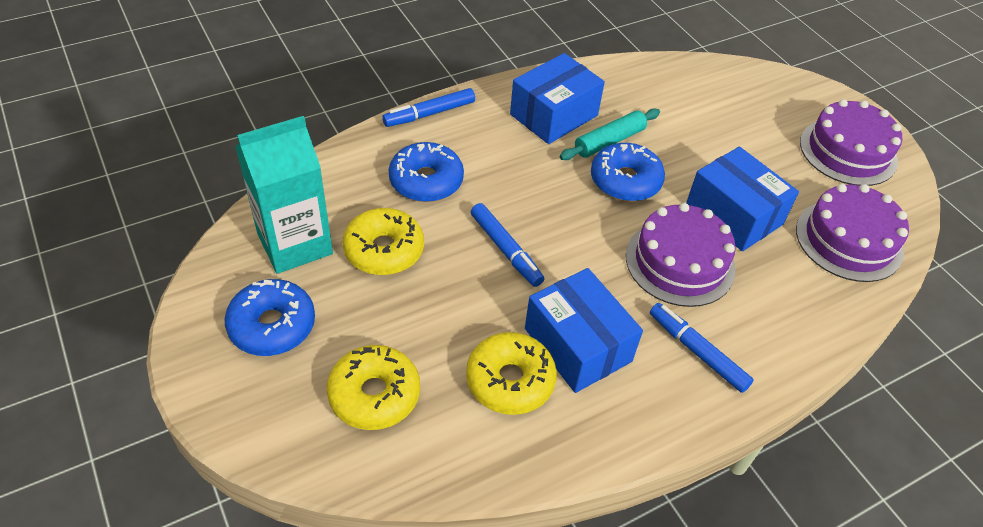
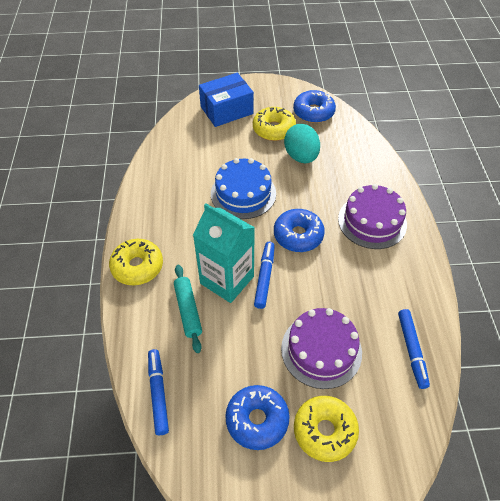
blue box: 3 -> 1
blue cake: 0 -> 1
purple cake: 3 -> 2
turquoise egg: 0 -> 1

